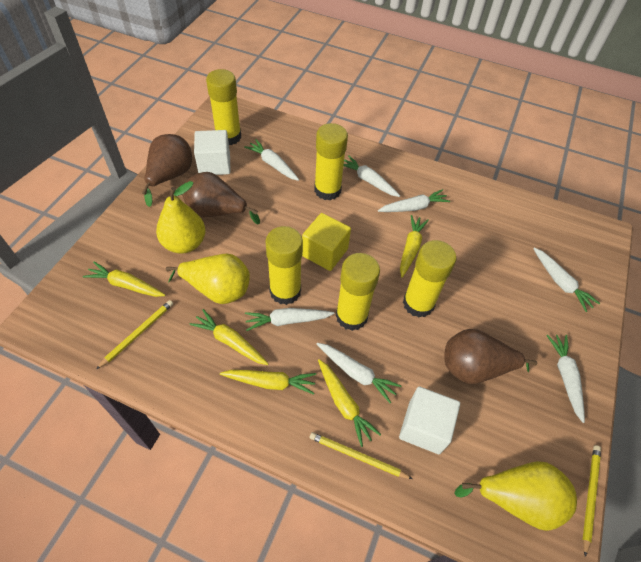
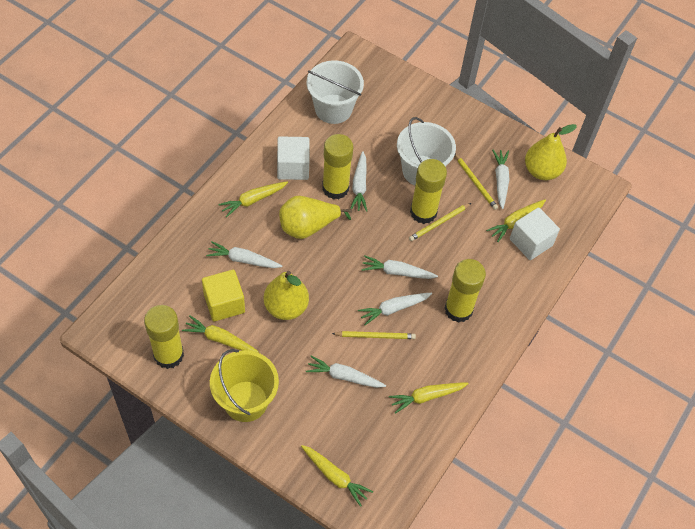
brown pear: 3 -> 0
white bucket: 0 -> 2
white carrot: 7 -> 6
yellow bucket: 0 -> 1
yellow glue stick: 5 -> 4

